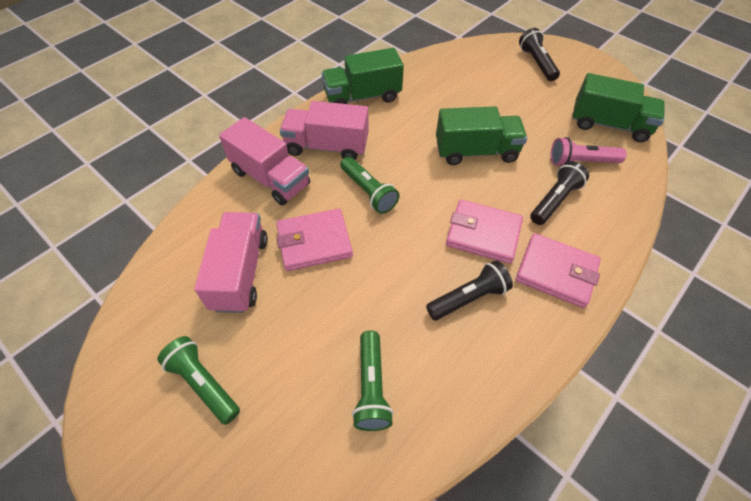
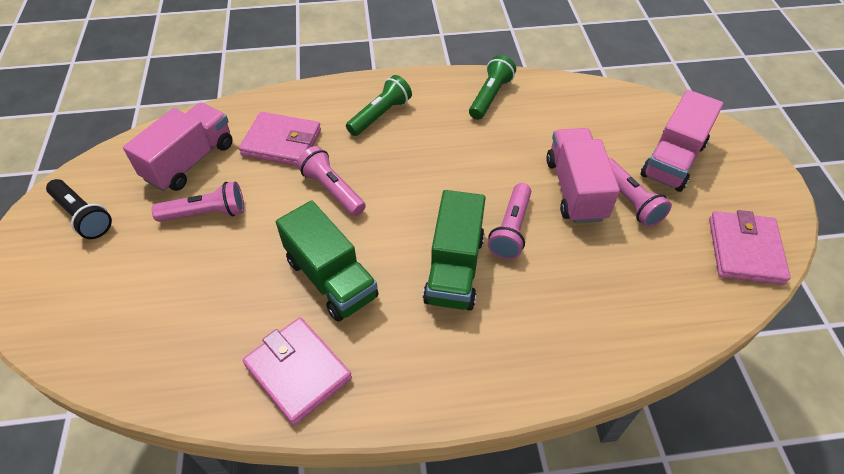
black flashlight: 3 -> 1
green flashlight: 3 -> 2
green truck: 3 -> 2
pink flashlight: 1 -> 4

